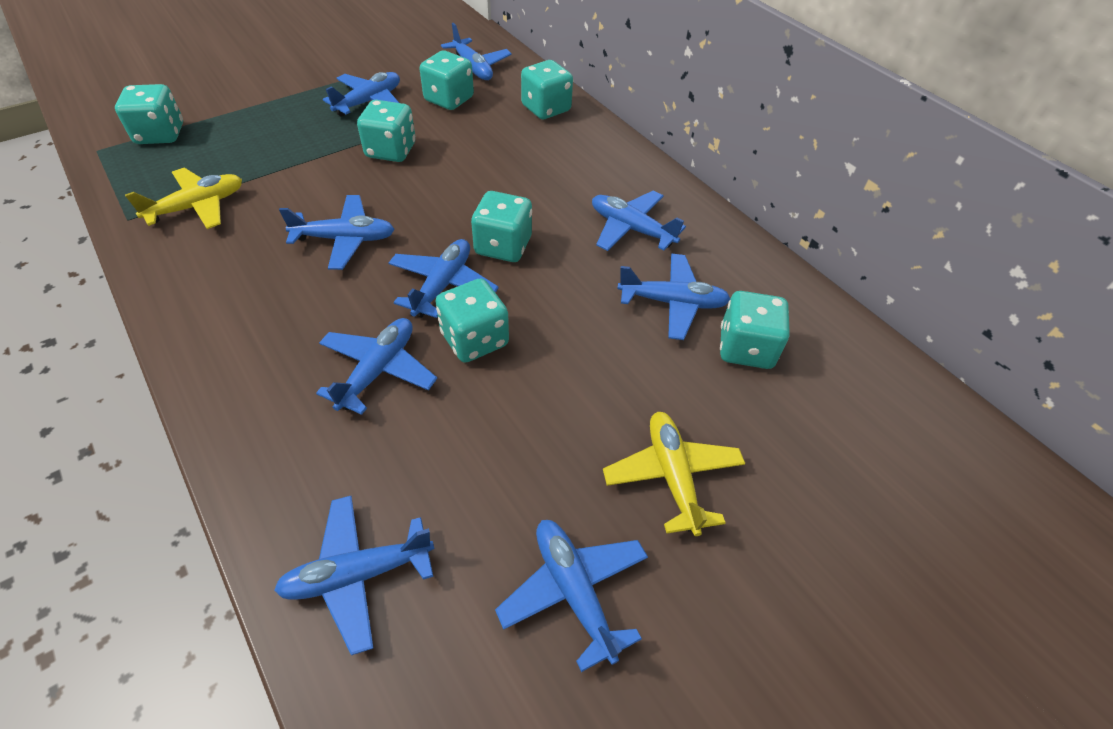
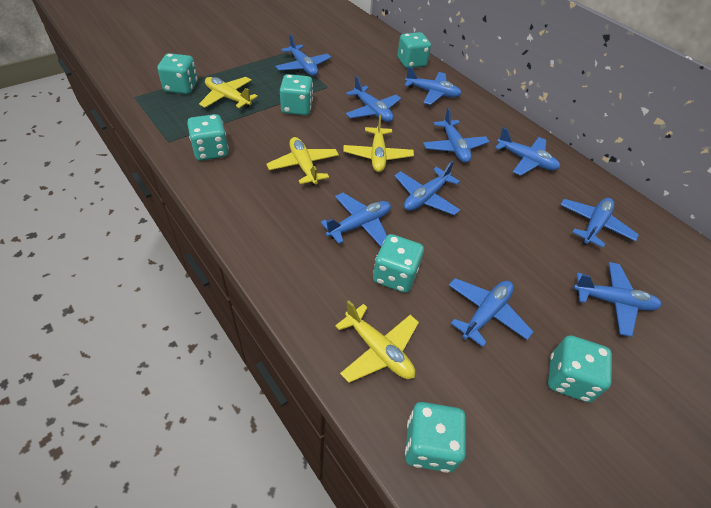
blue plane: 9 -> 10
yellow plane: 2 -> 4

